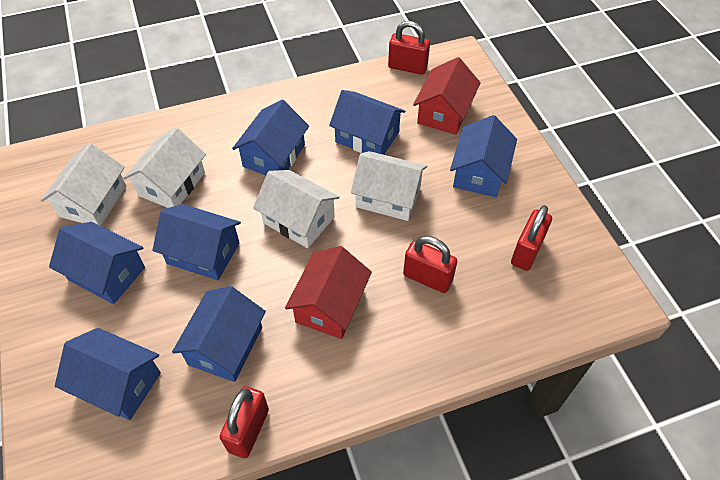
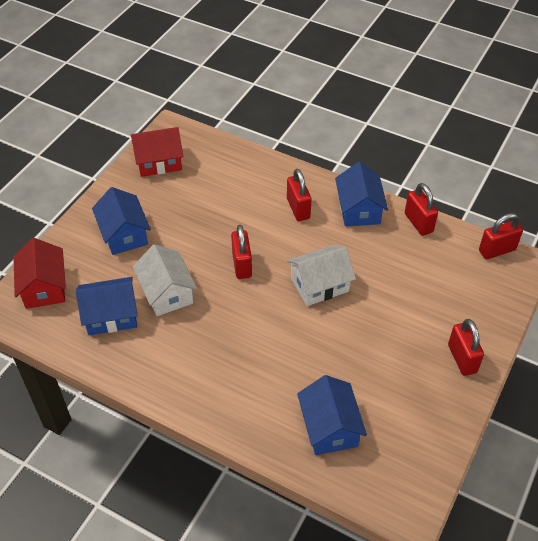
blue house: 7 -> 4
red padlock: 4 -> 5
white house: 4 -> 2

